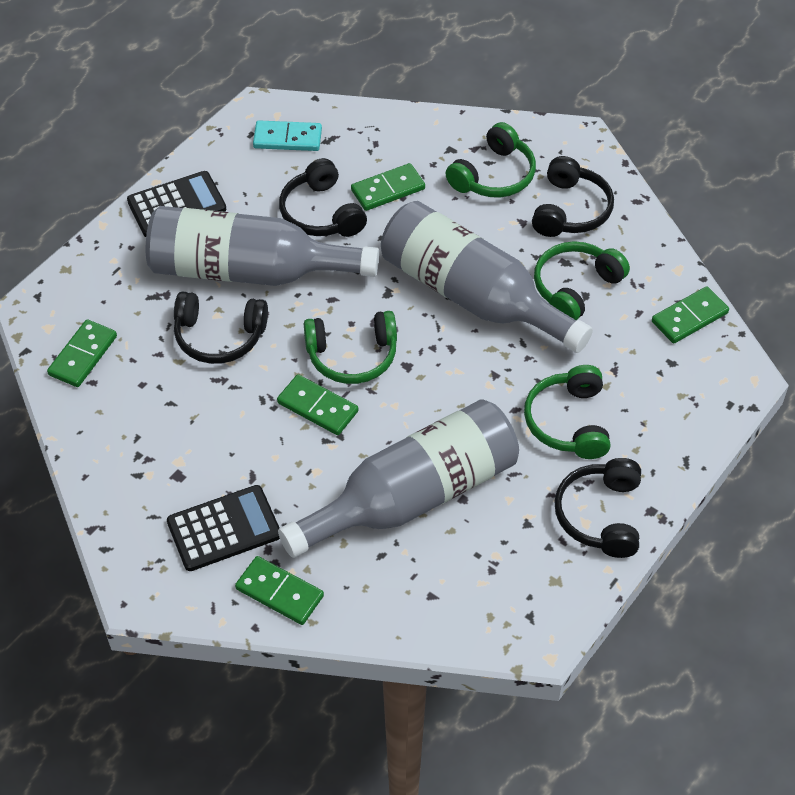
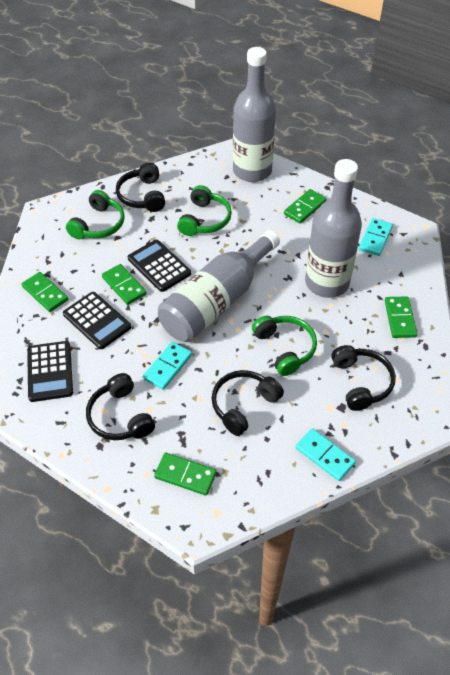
black calculator: 2 -> 3
green headphones: 4 -> 3
turquoise domino: 1 -> 3

